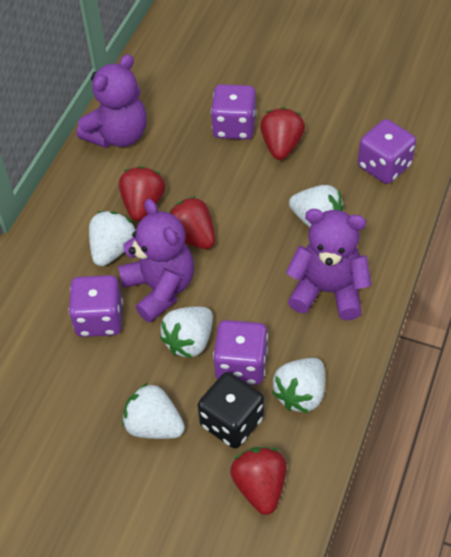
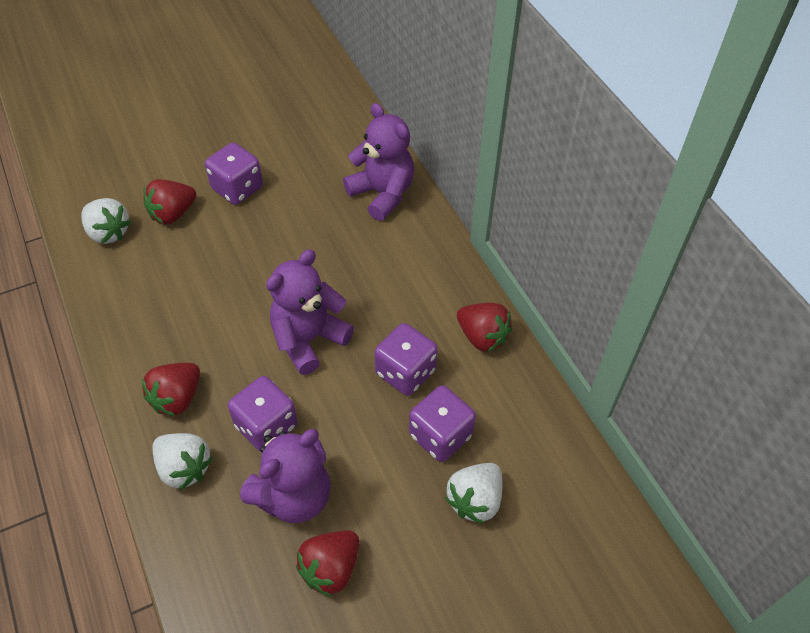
black dice: 1 -> 0
white strawberry: 5 -> 3

